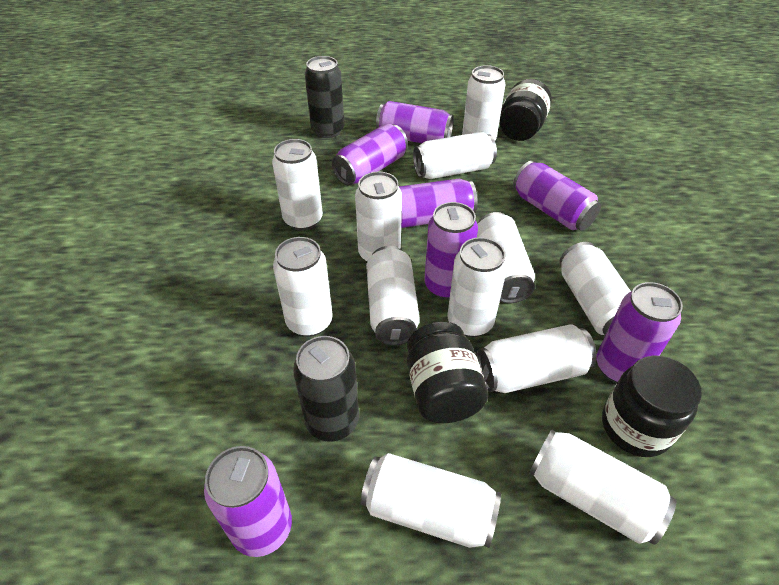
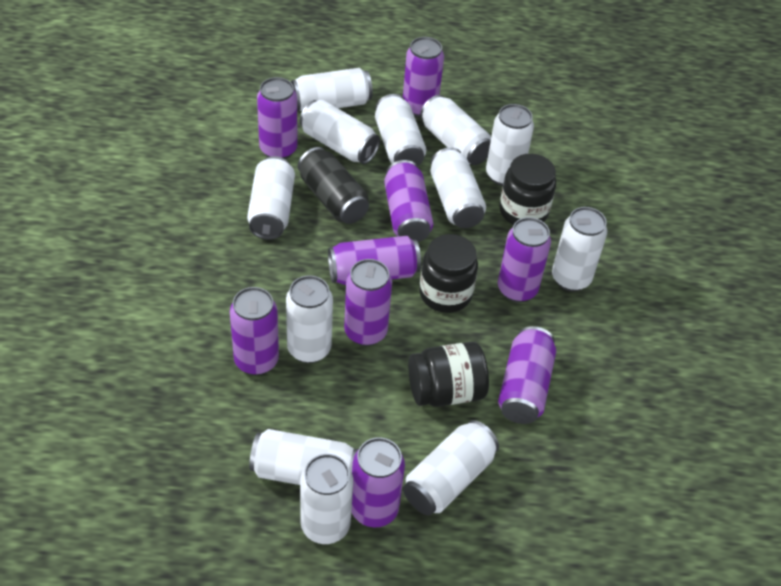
black can: 2 -> 1
purple can: 7 -> 9

